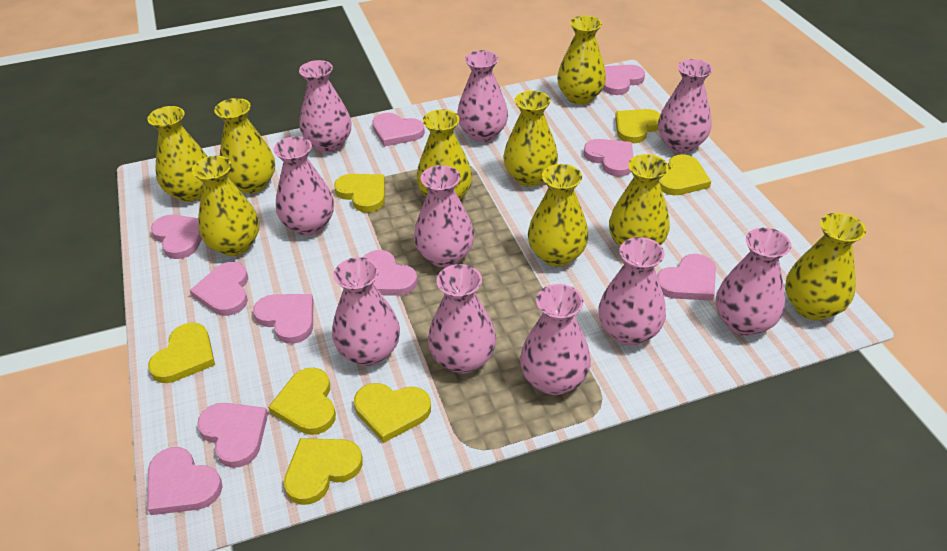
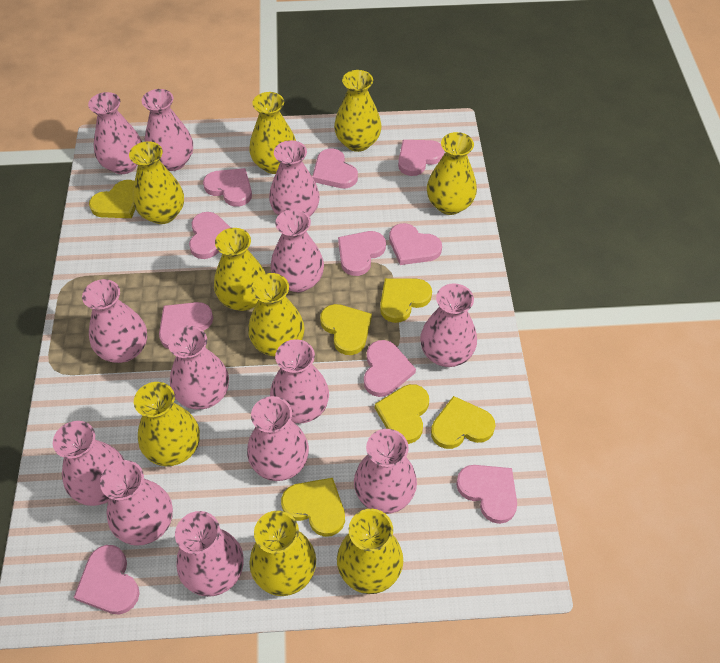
pink vase: 10 -> 13
yellow heart: 7 -> 6

